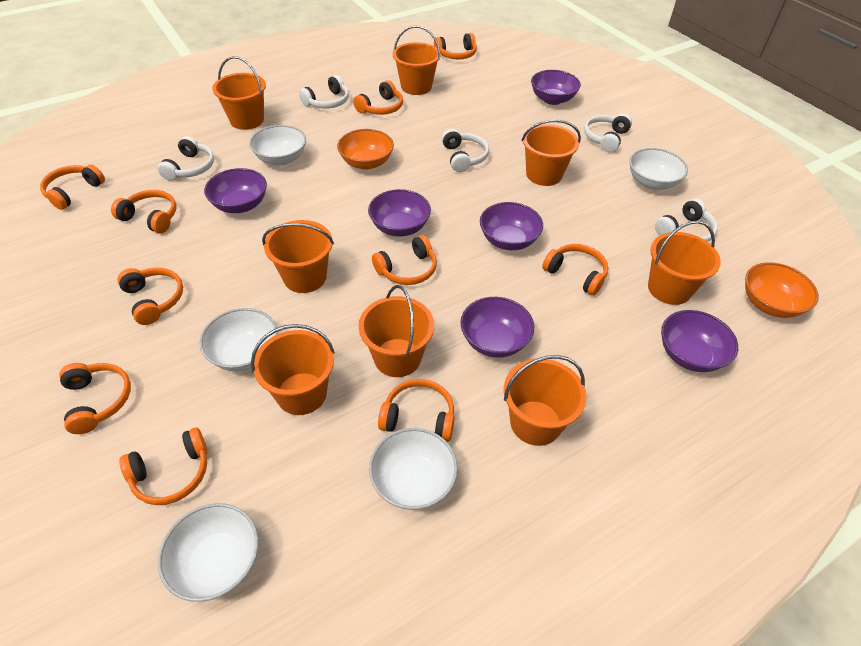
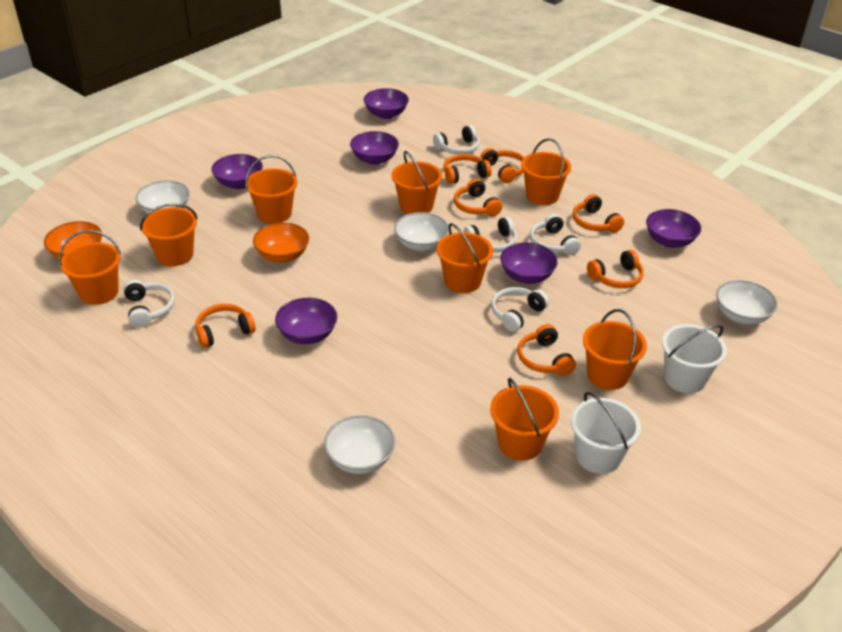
orange headphones: 10 -> 7
white bowl: 5 -> 4
white bucket: 0 -> 2

